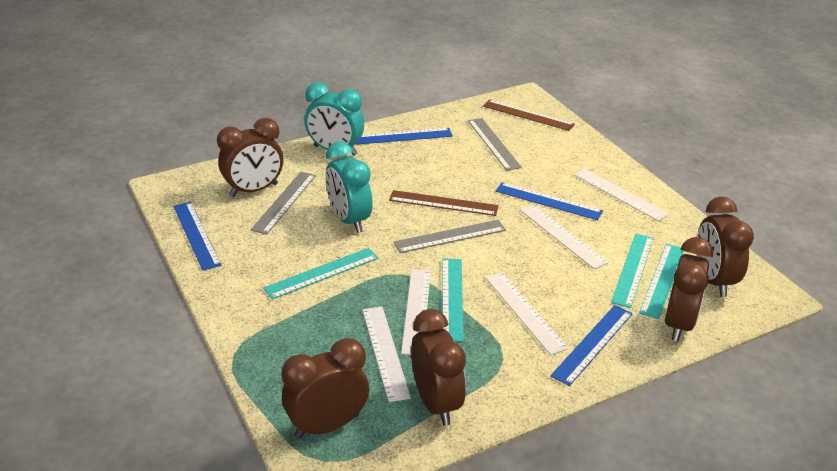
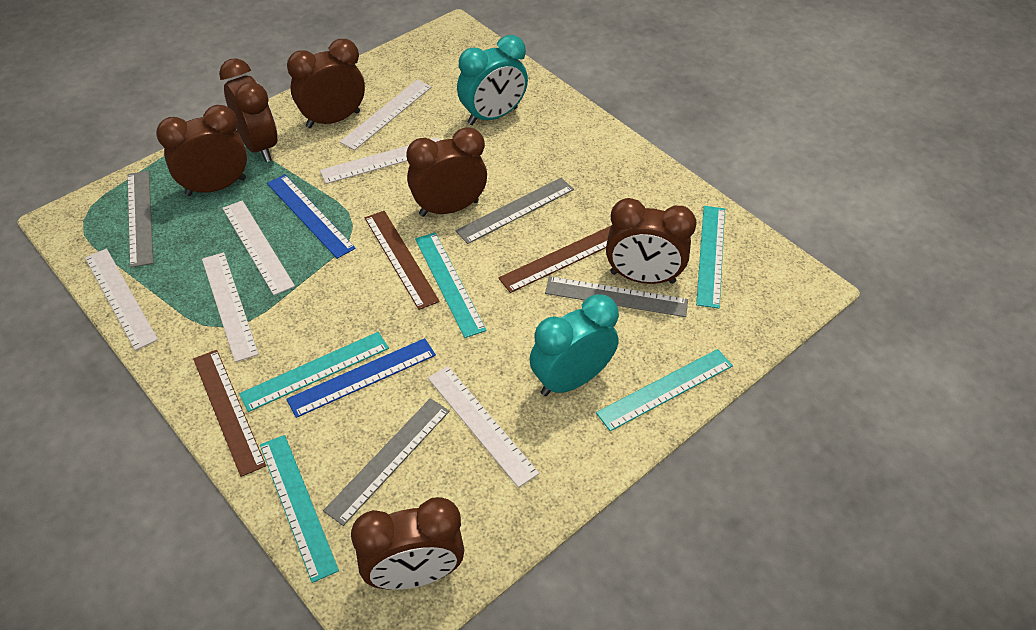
blue ruler: 4 -> 2
brown clock: 5 -> 6
brown ruler: 2 -> 3
grey ruler: 3 -> 4
turquoise ruler: 4 -> 5
white ruler: 5 -> 6

